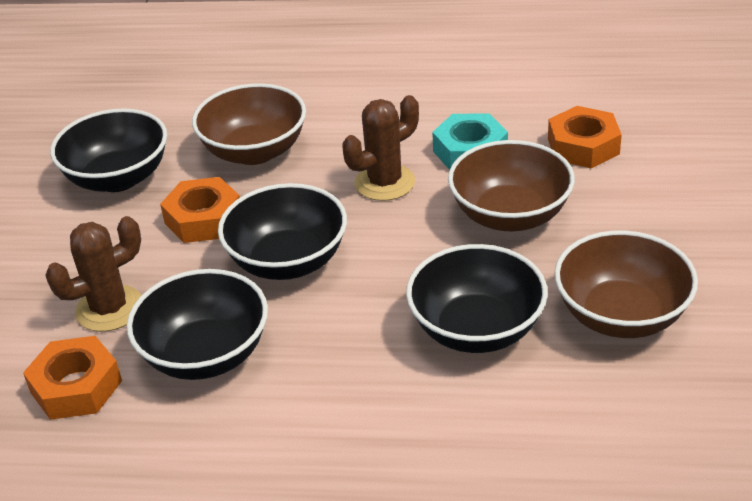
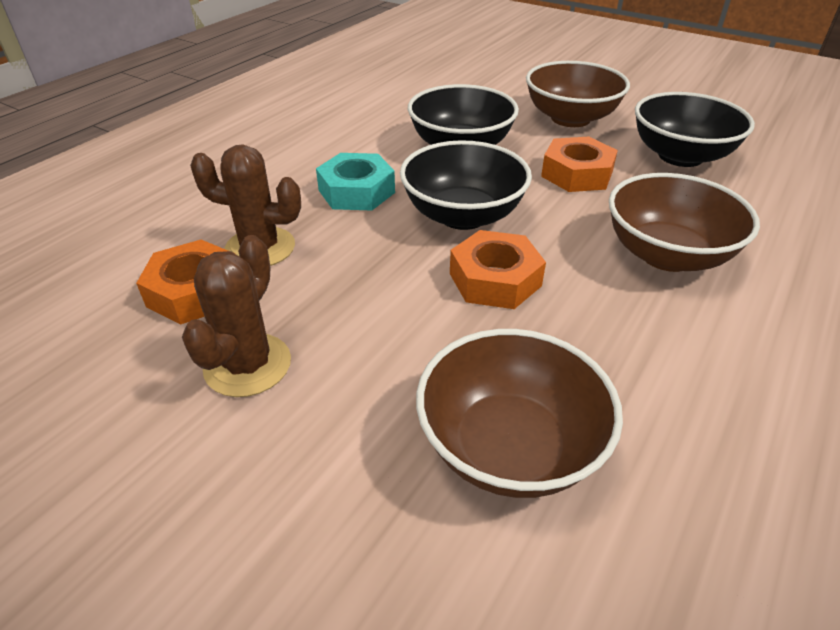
black bowl: 4 -> 3

